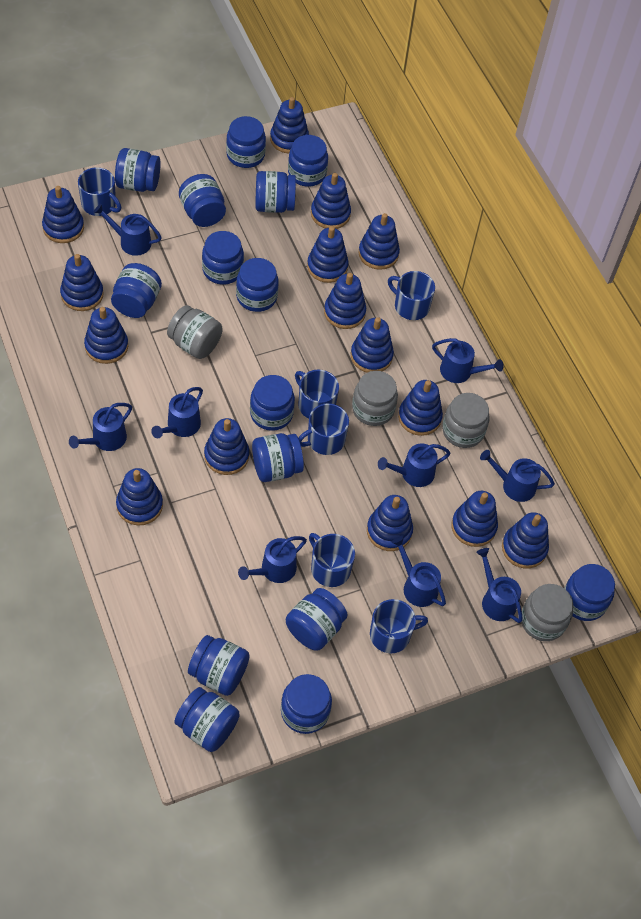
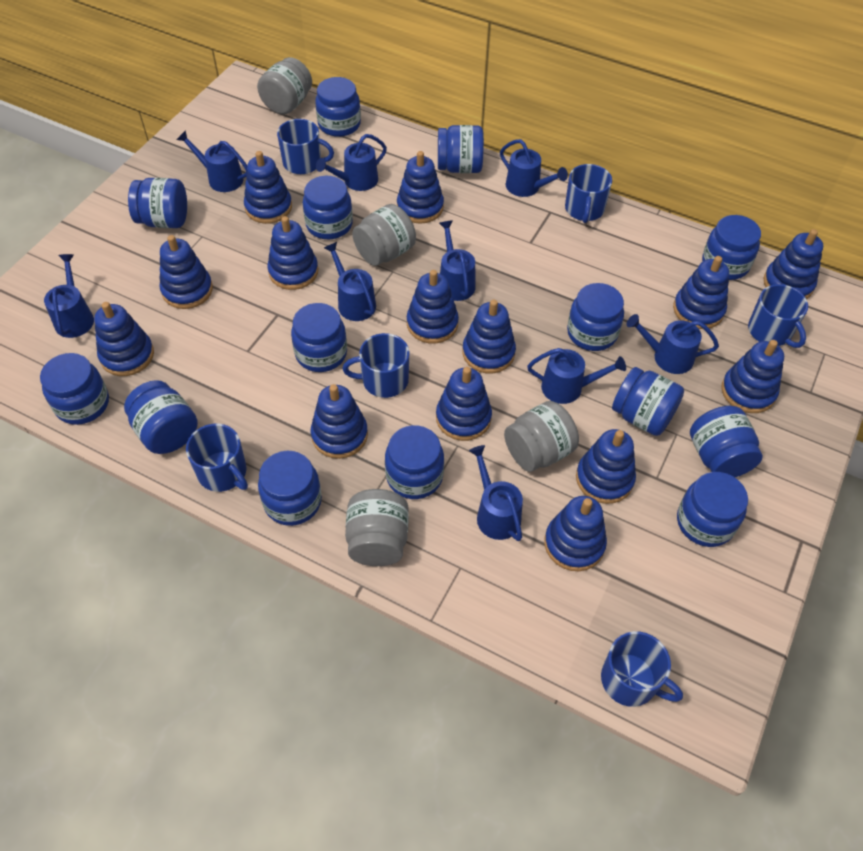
blue jar: 15 -> 14
blue stacking toy: 15 -> 14

